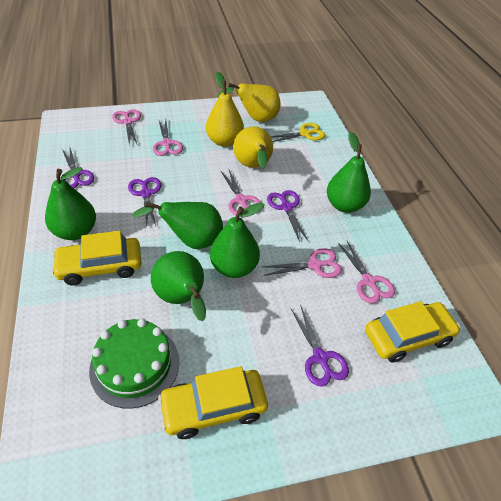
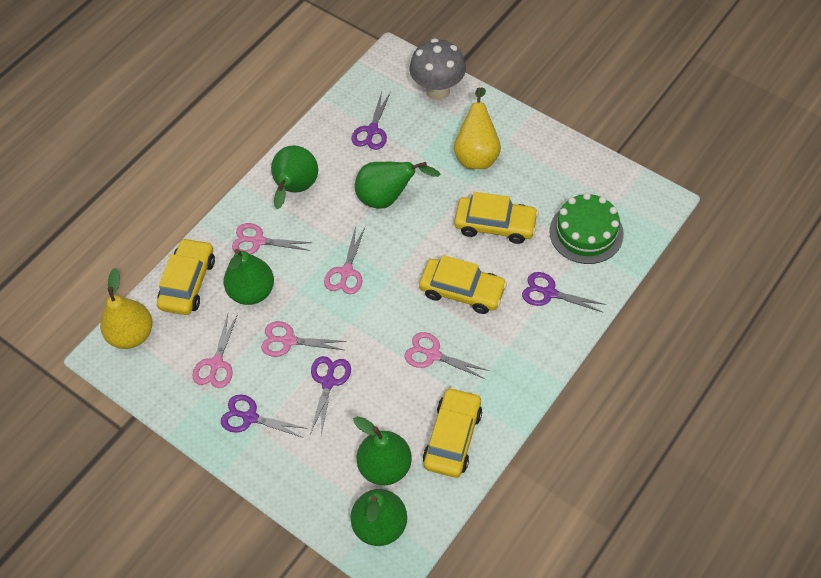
grey mushroom: 0 -> 1
yellow car: 3 -> 4
yellow pear: 3 -> 2
yellow scissors: 1 -> 0

